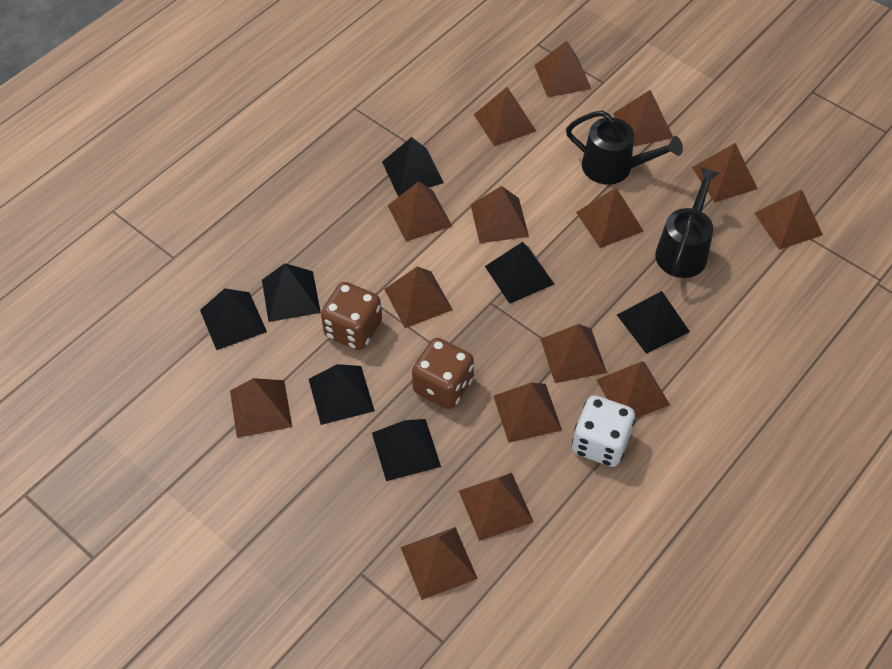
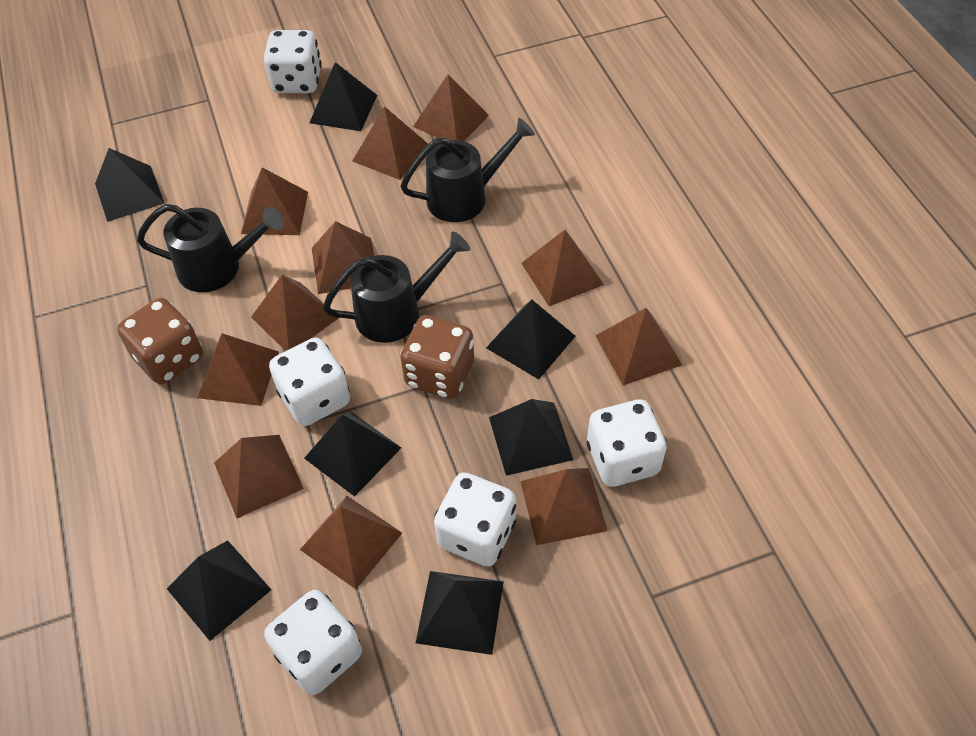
black watering can: 2 -> 3
brown pyramid: 15 -> 11
white dice: 1 -> 5

